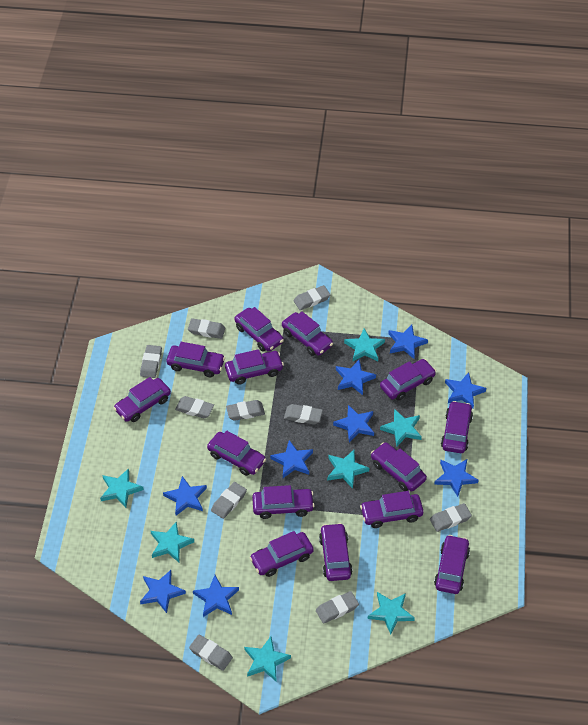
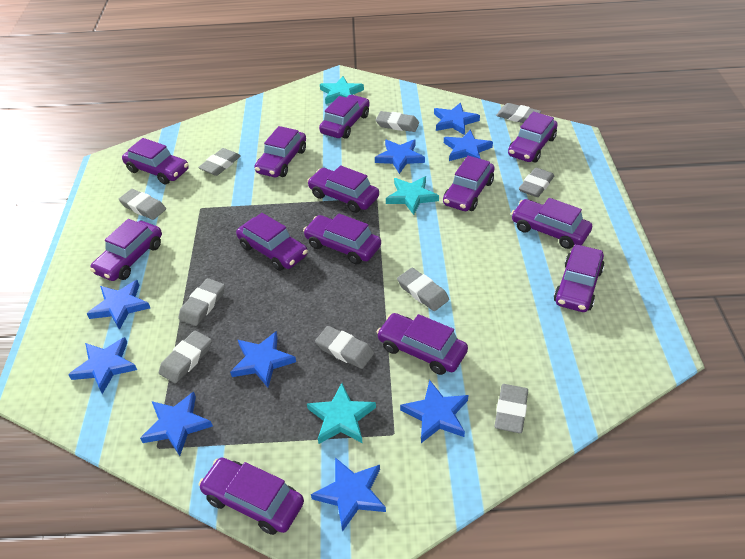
purple car: 14 -> 13
turquoise star: 7 -> 3

